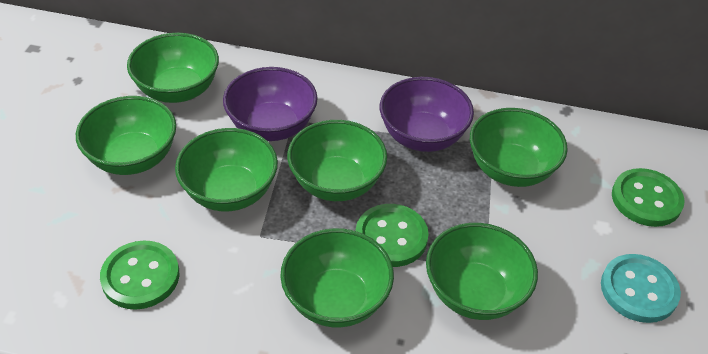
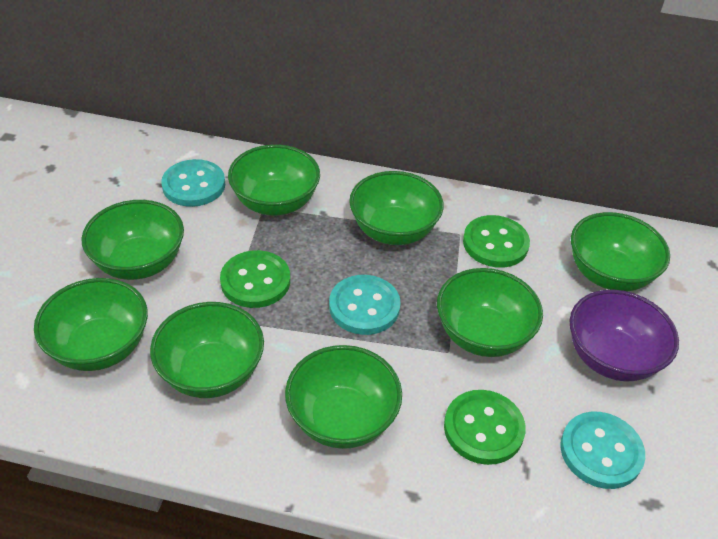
green bowl: 7 -> 8
purple bowl: 2 -> 1
turquoise button: 1 -> 3

